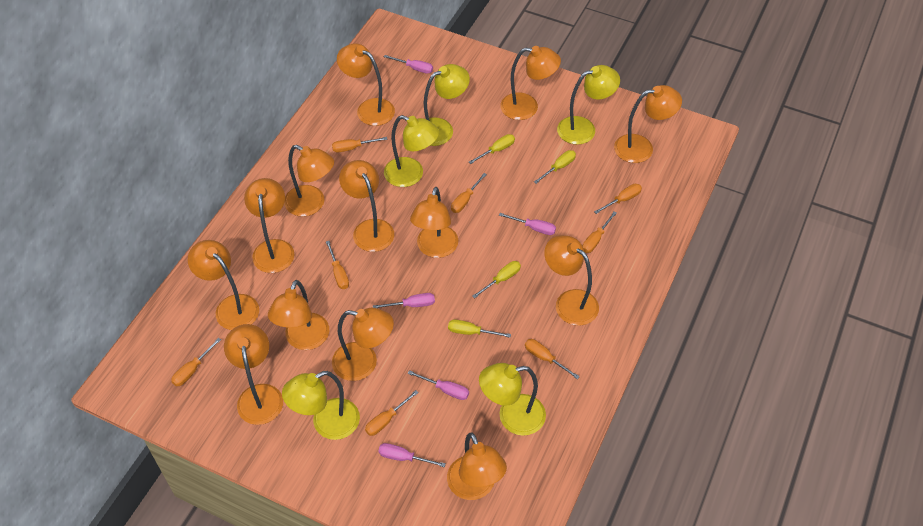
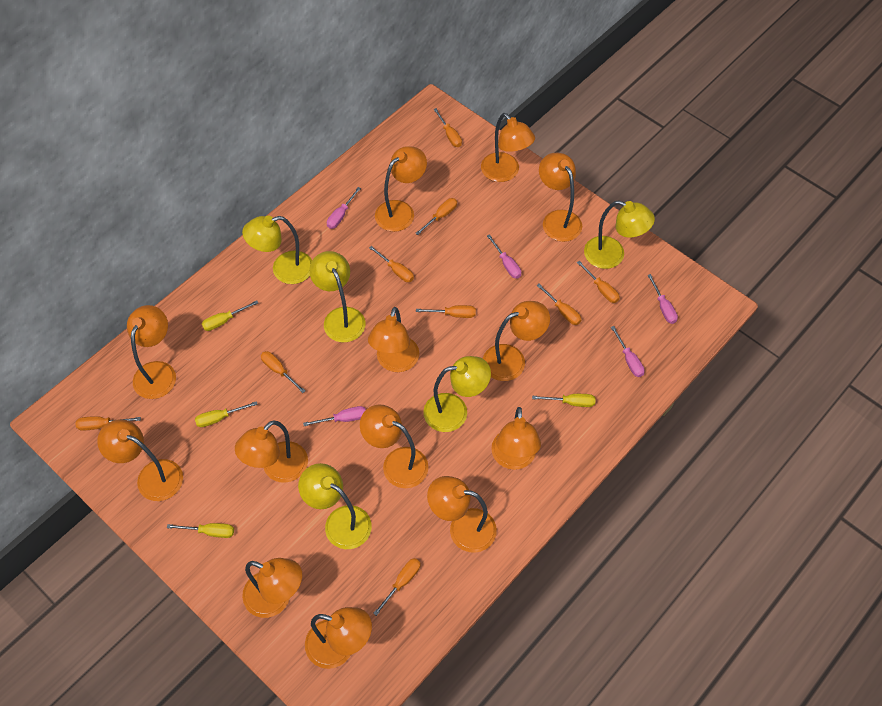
orange screwdriver: 8 -> 9

